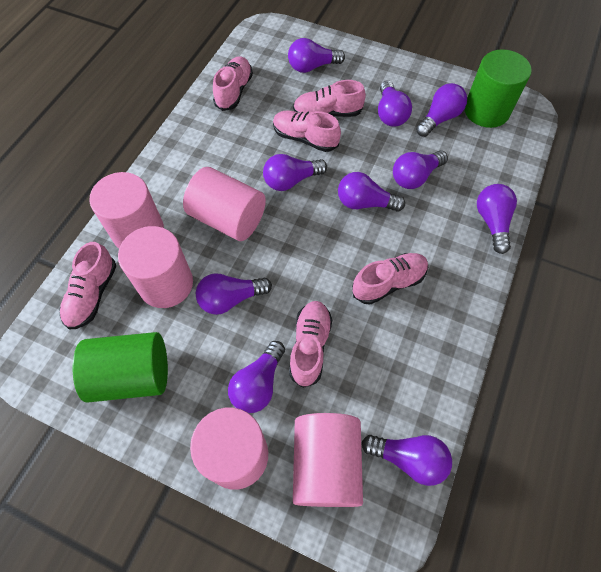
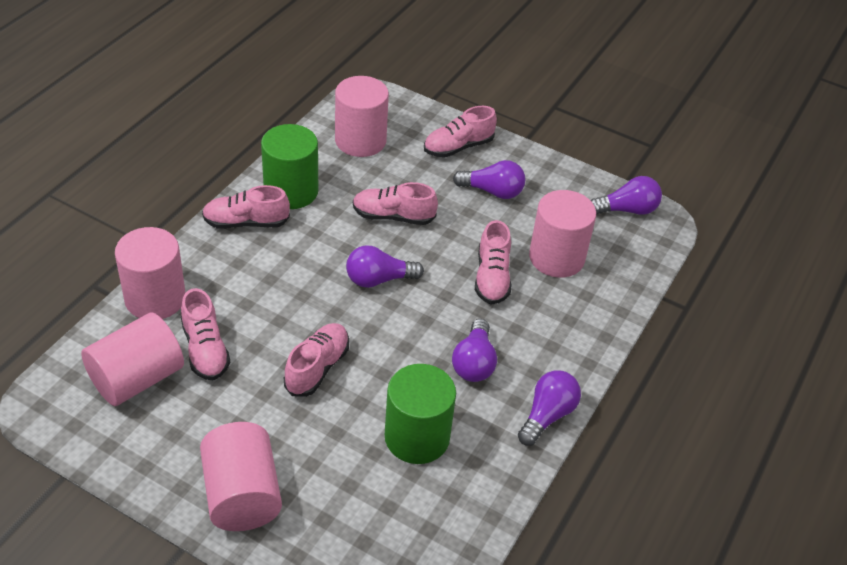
purple light bulb: 10 -> 5

